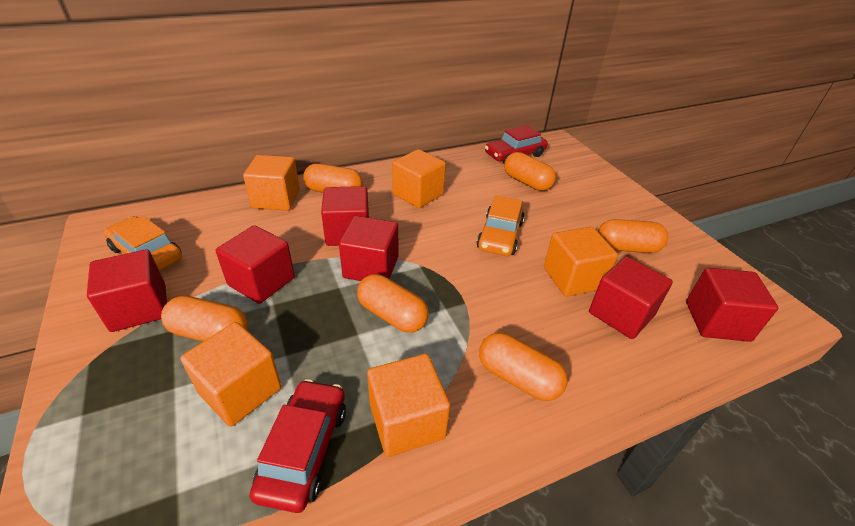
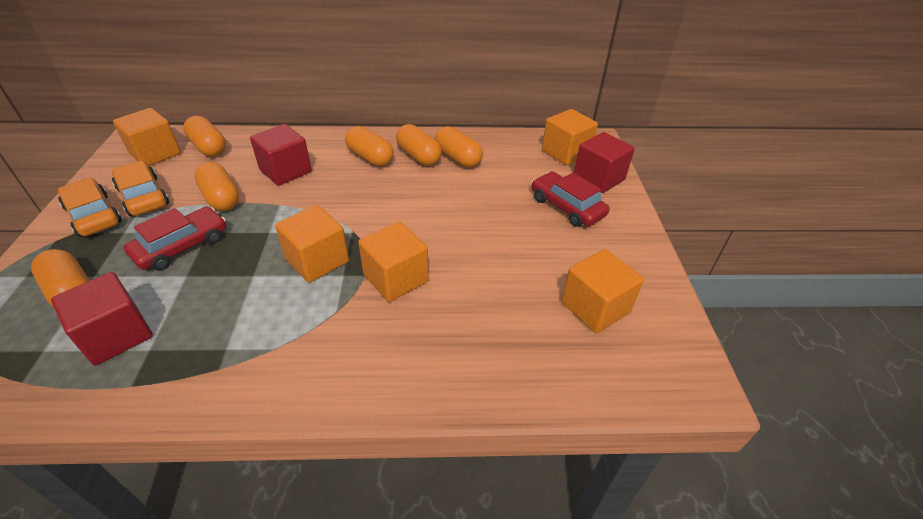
red cube: 6 -> 3

